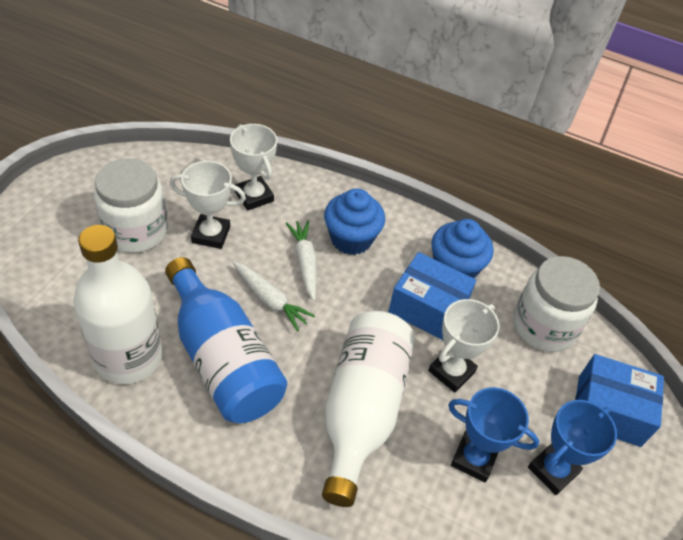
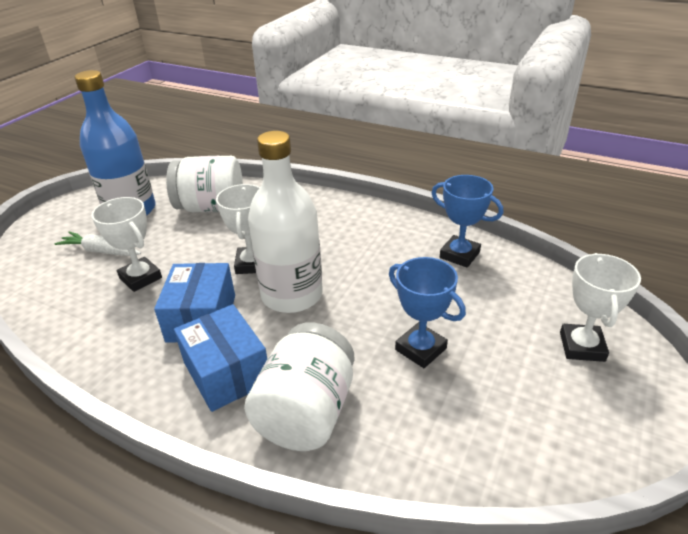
blue cupcake: 2 -> 0
white bottle: 2 -> 1
white carrot: 2 -> 1

